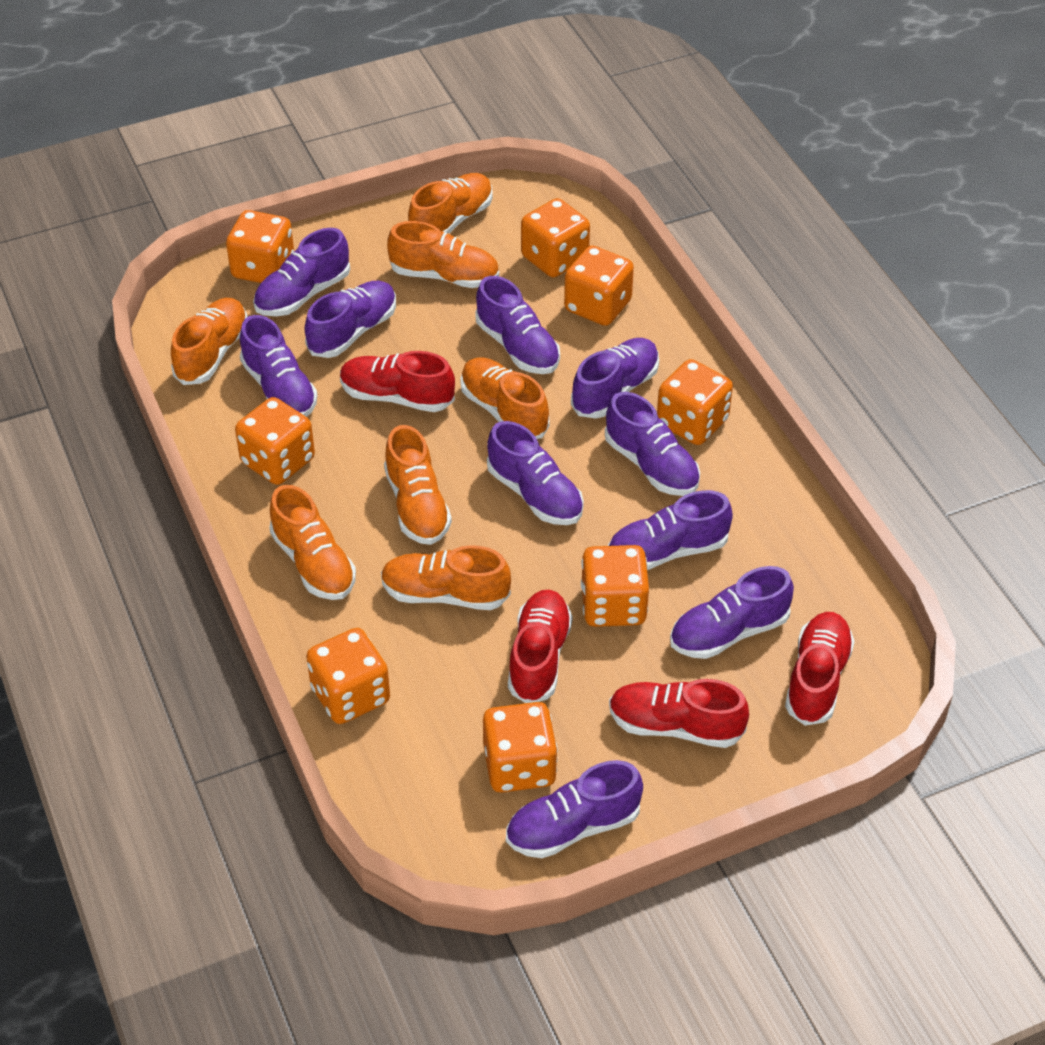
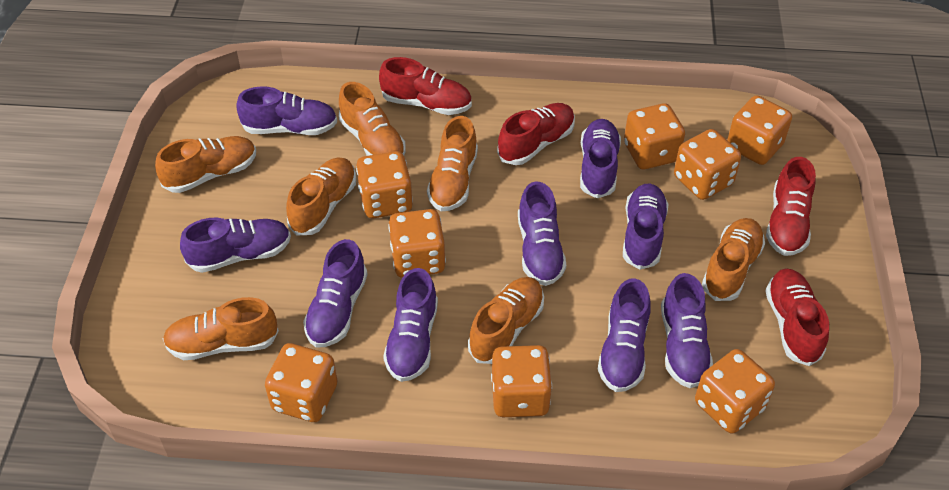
purple shoe: 10 -> 9

